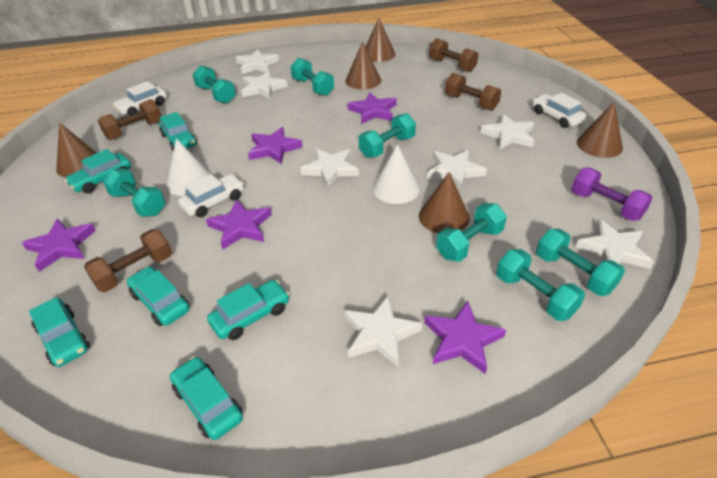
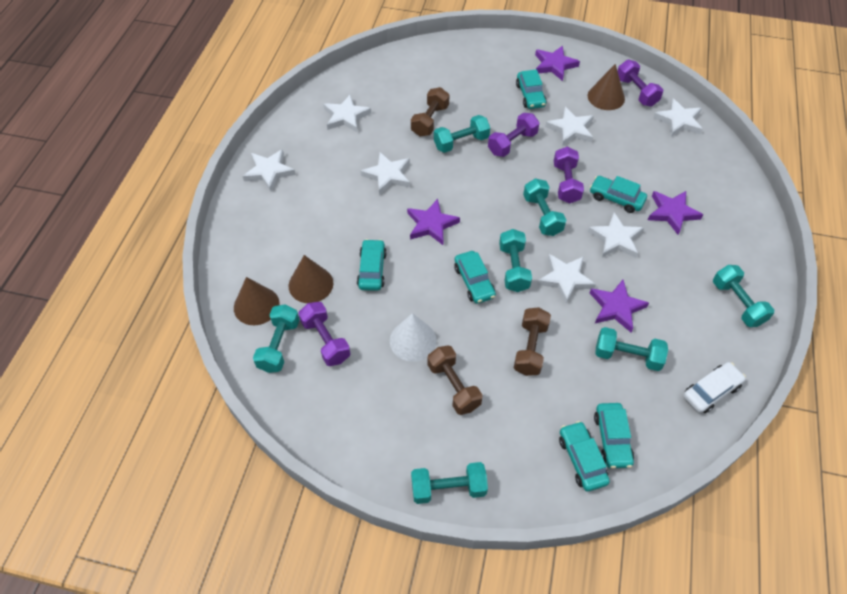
brown cone: 5 -> 3
brown dumbbell: 4 -> 3
purple dumbbell: 1 -> 4
purple star: 5 -> 4
white car: 3 -> 1
white cone: 2 -> 1

